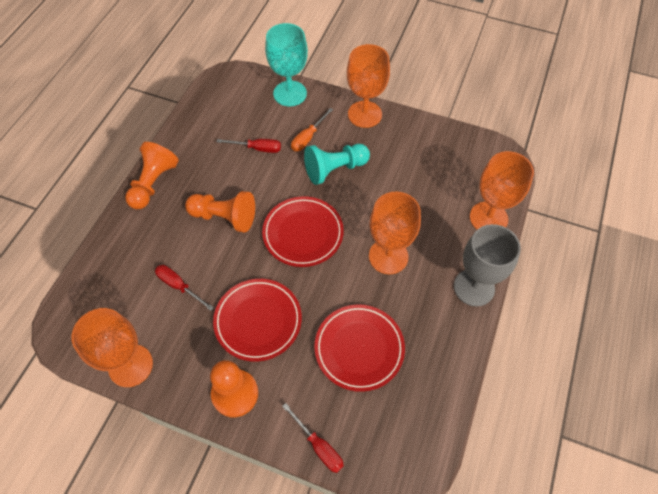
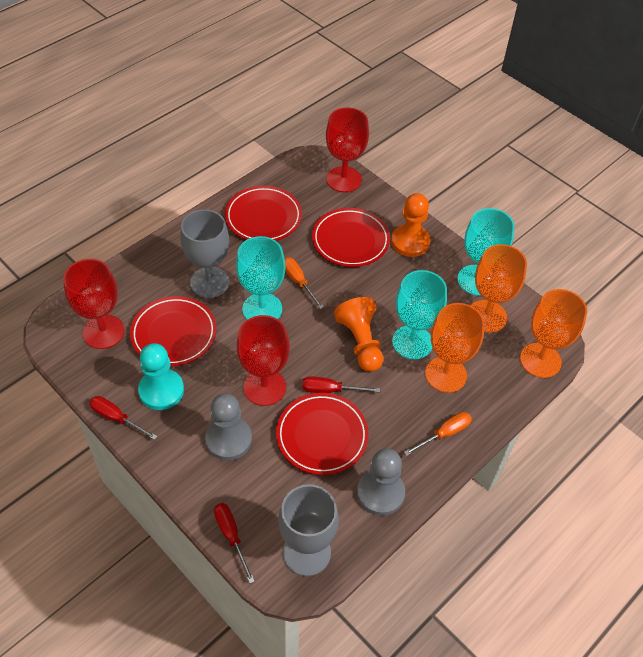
grey goblet: 1 -> 2
grey pawn: 0 -> 2
orange goblet: 4 -> 3
orange pawn: 3 -> 2
orange screwdriver: 1 -> 2
red goblet: 0 -> 3
red plate: 3 -> 4
turquoise goblet: 1 -> 3

